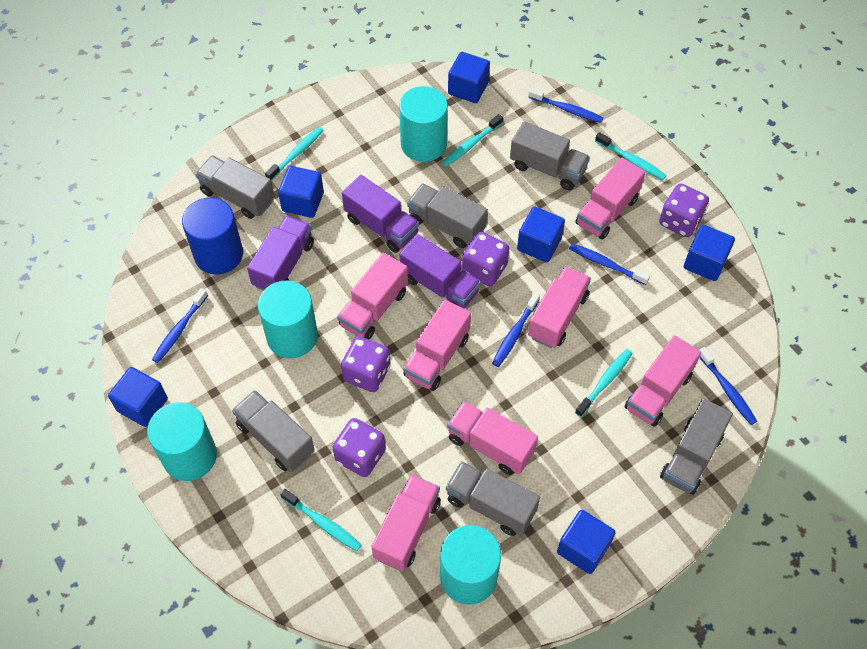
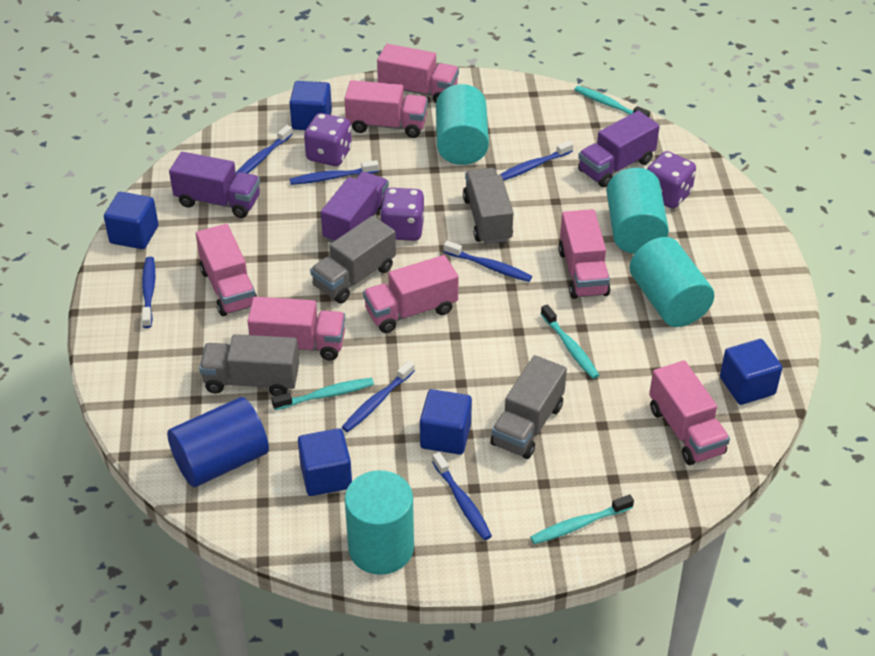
blue cube: 6 -> 5
blue toothbrush: 5 -> 7
grey truck: 6 -> 4
purple dice: 4 -> 3
turquoise toothbrush: 5 -> 4

